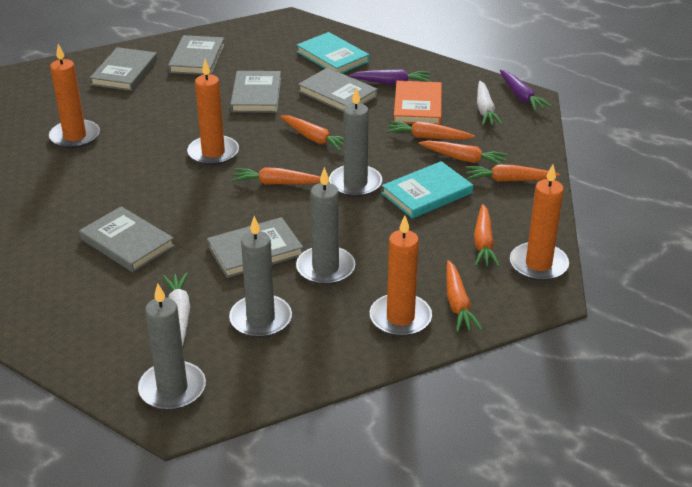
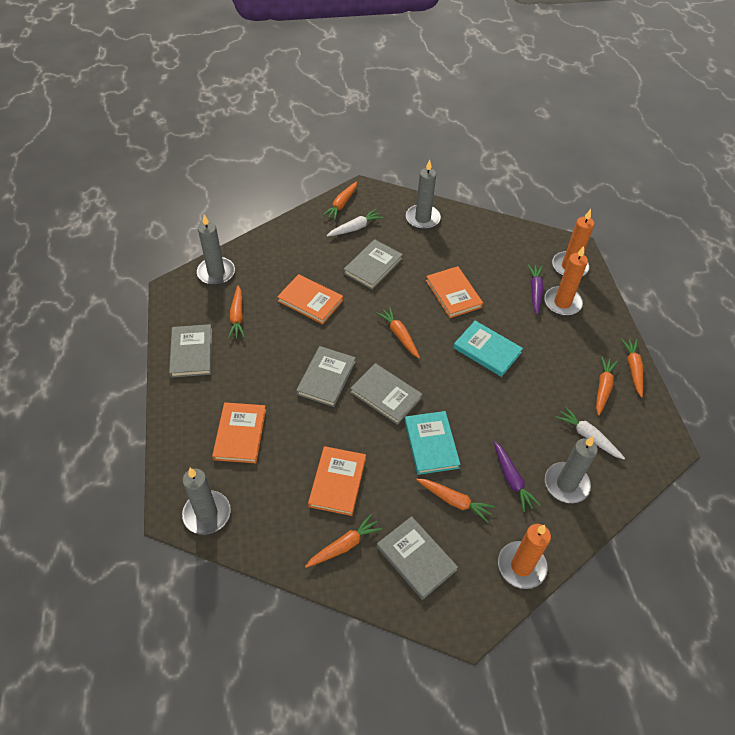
grey book: 6 -> 5
orange book: 1 -> 4
orange candle: 4 -> 3

